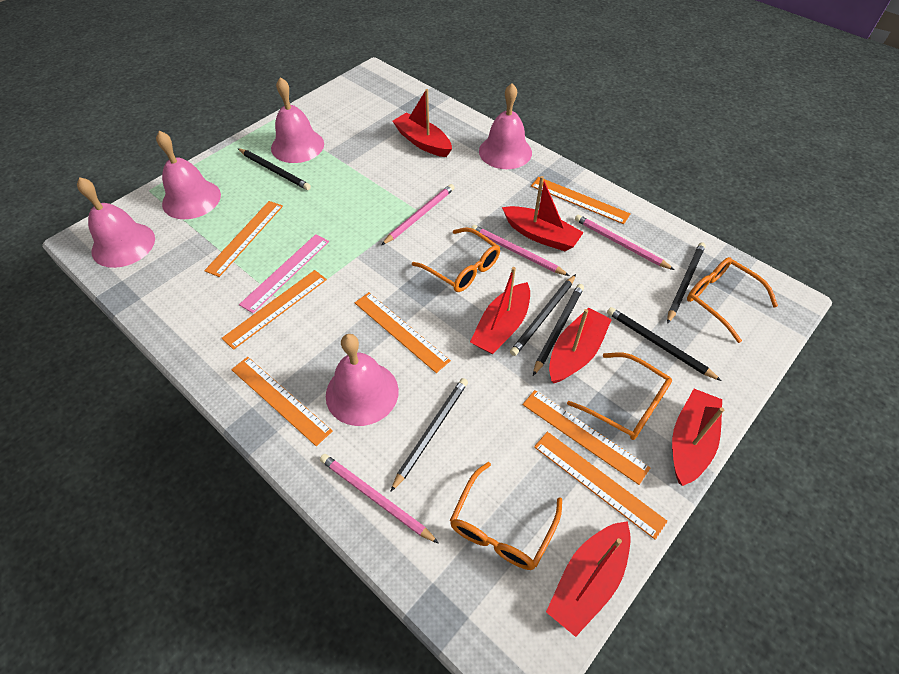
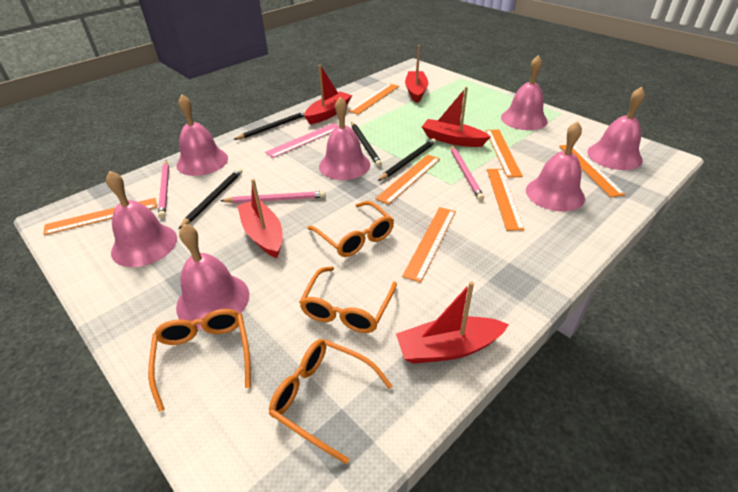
black pencil: 6 -> 4
pink bell: 5 -> 7
pink pencil: 4 -> 3
red boat: 6 -> 5

